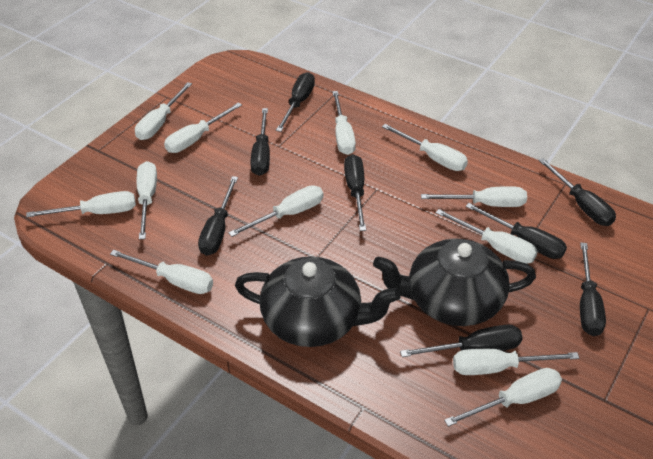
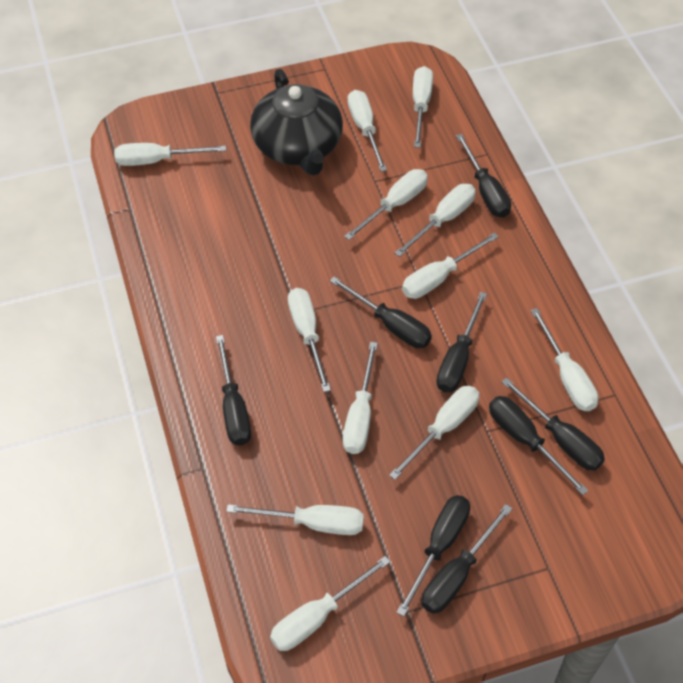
black teapot: 2 -> 1

